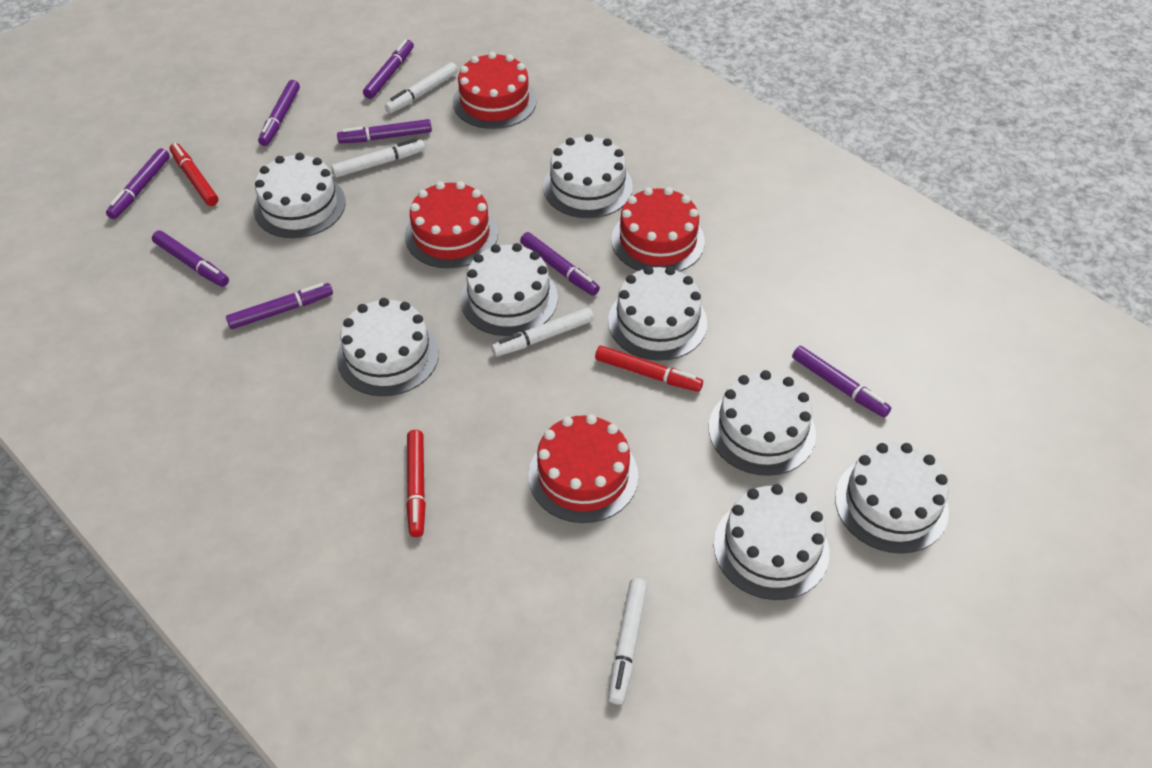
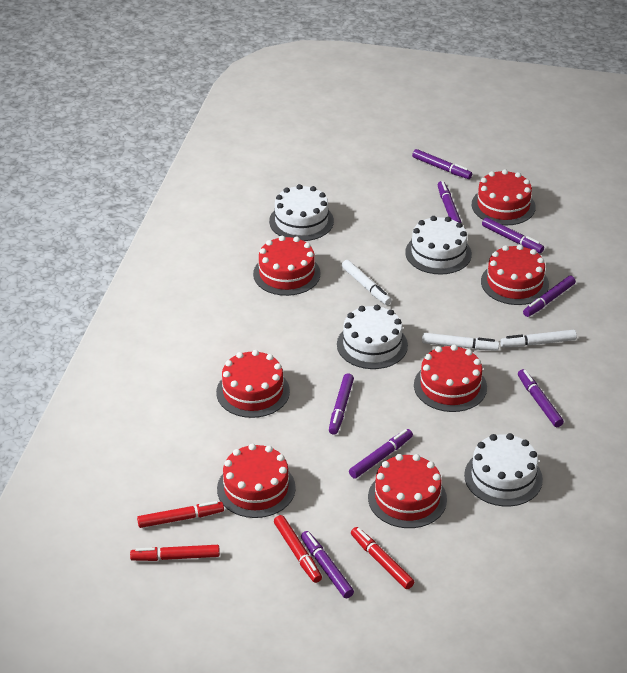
red cake: 4 -> 7
red marker: 3 -> 4
white cake: 8 -> 4
white marker: 4 -> 3

